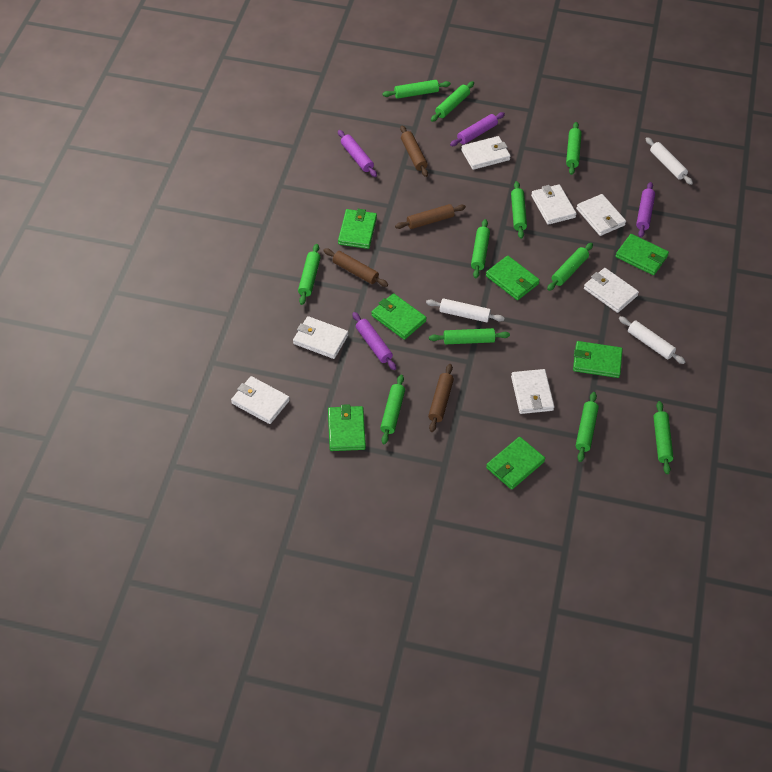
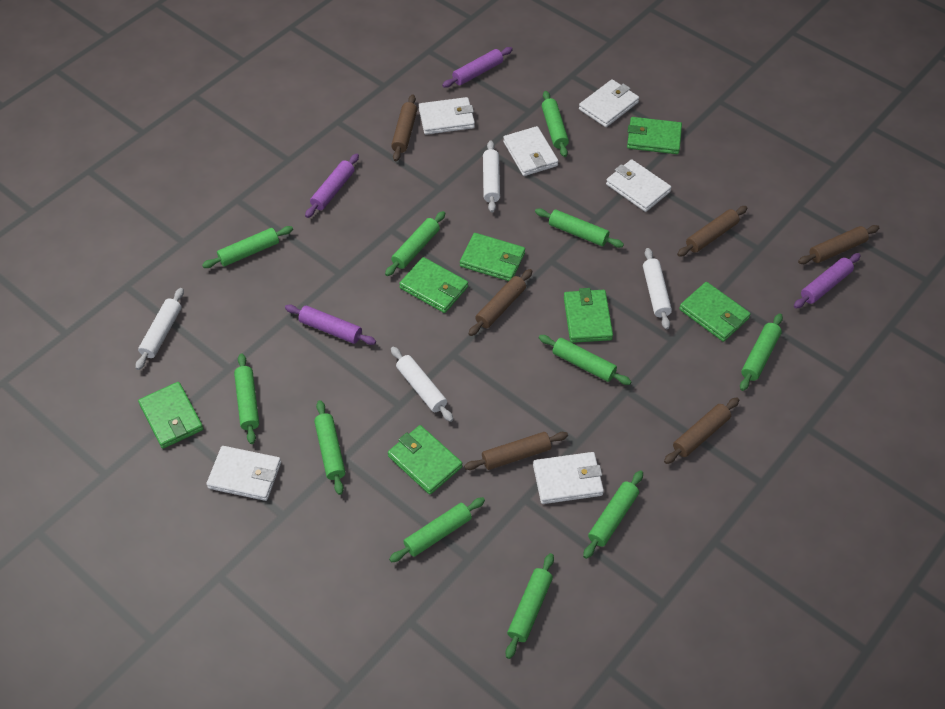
brown rolling pin: 4 -> 6
white rolling pin: 3 -> 4
white wallet: 7 -> 6

